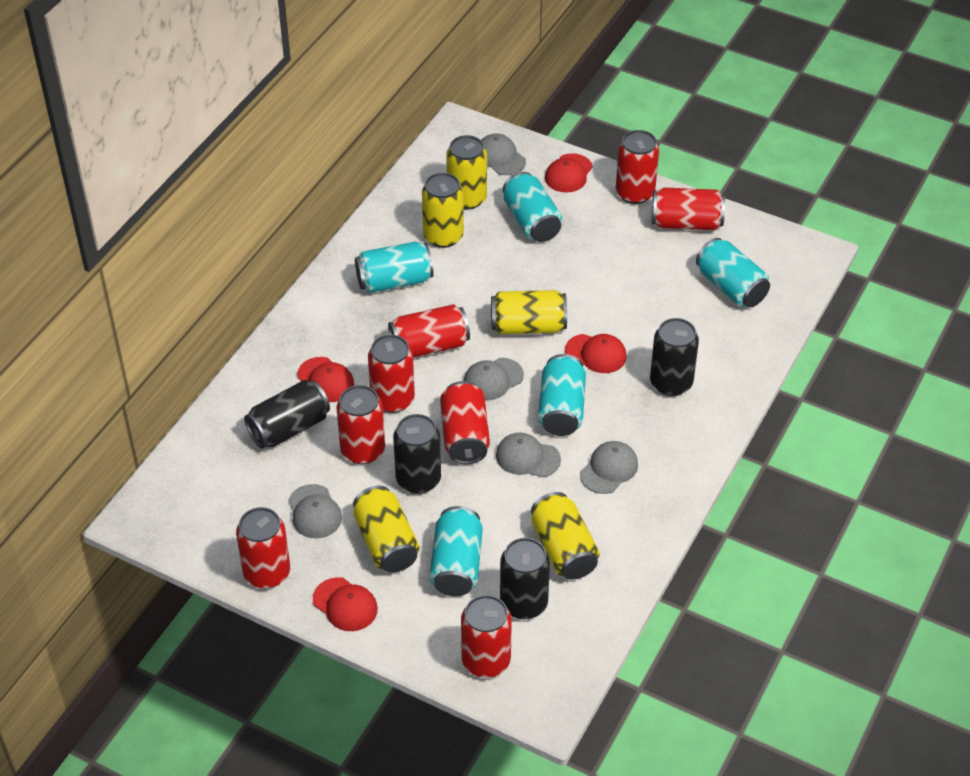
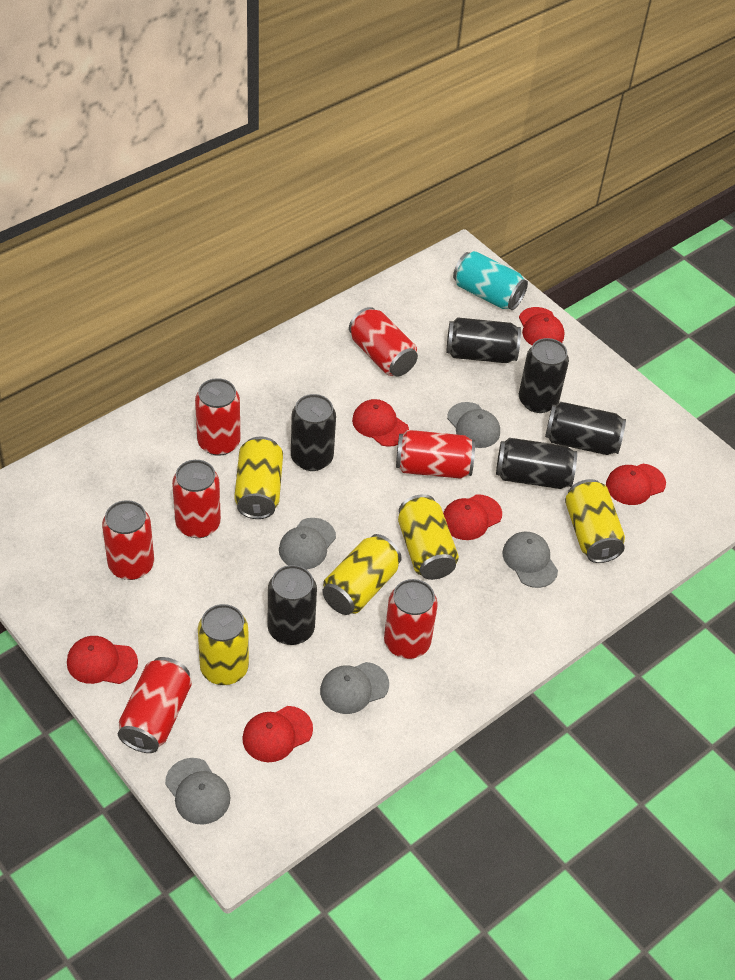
black can: 4 -> 6
red can: 8 -> 7
red cap: 4 -> 6
turquoise can: 5 -> 1

